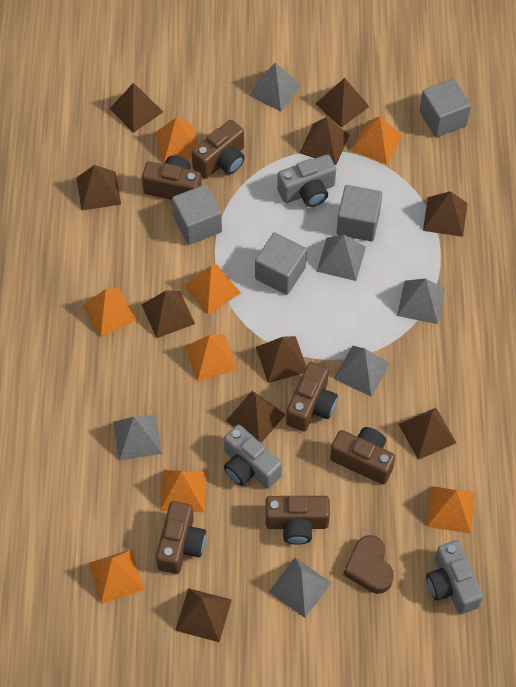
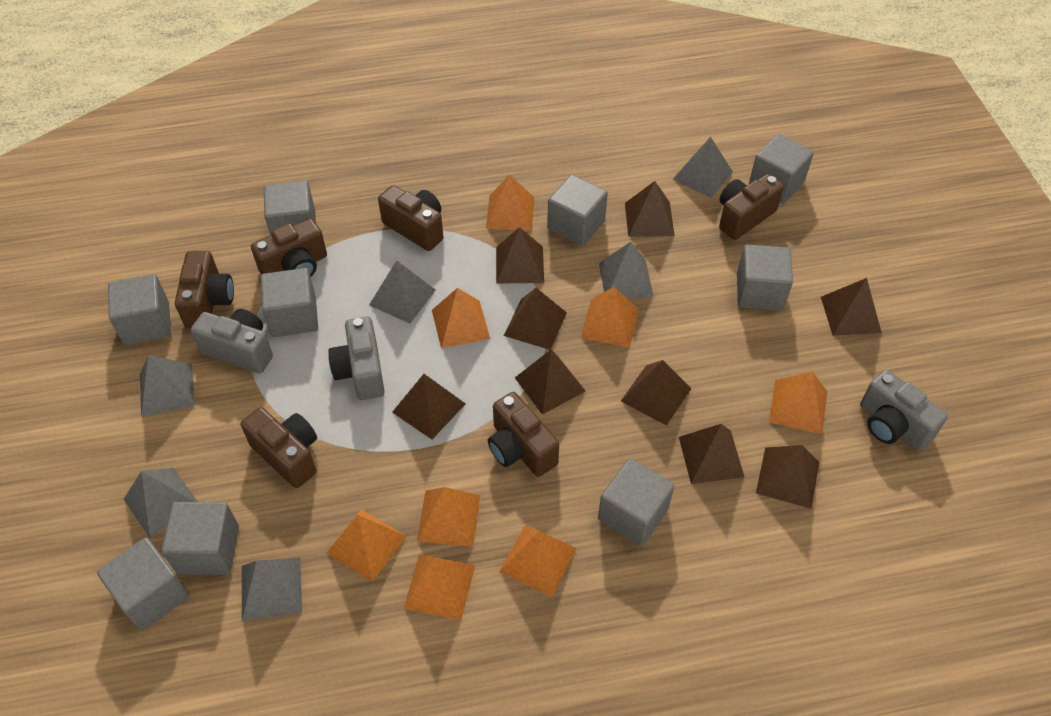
brown heart: 1 -> 0
brown pyramid: 10 -> 9
grey cube: 4 -> 9

